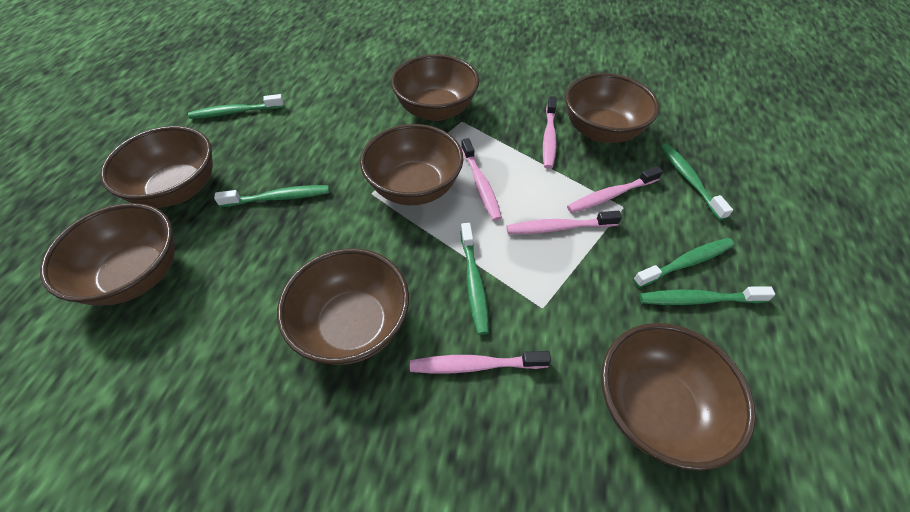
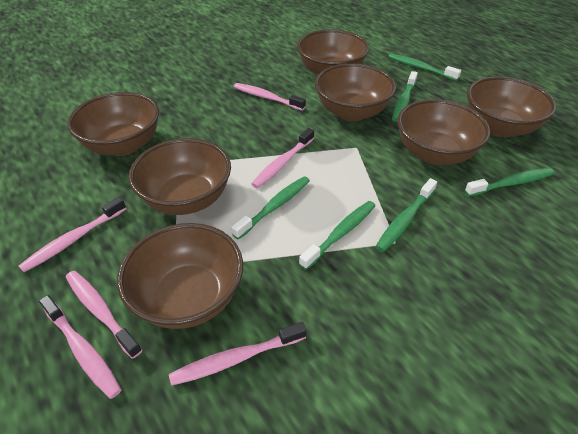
pink toothbrush: 5 -> 6

